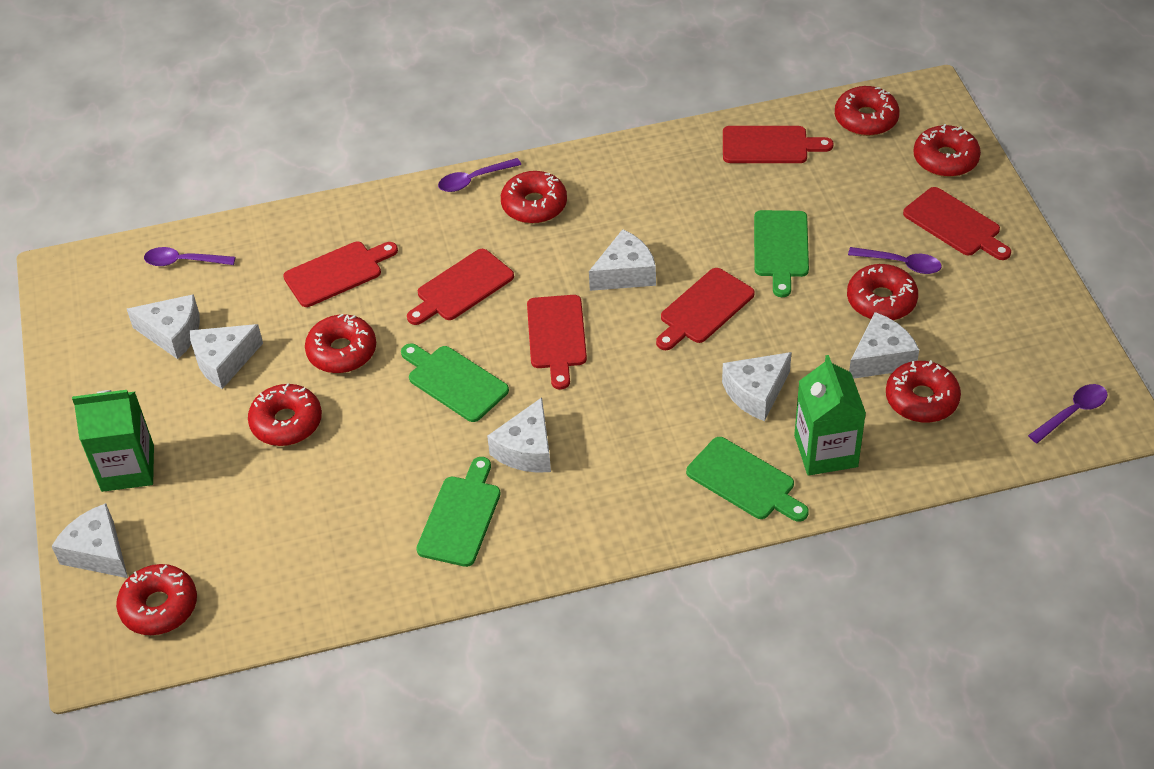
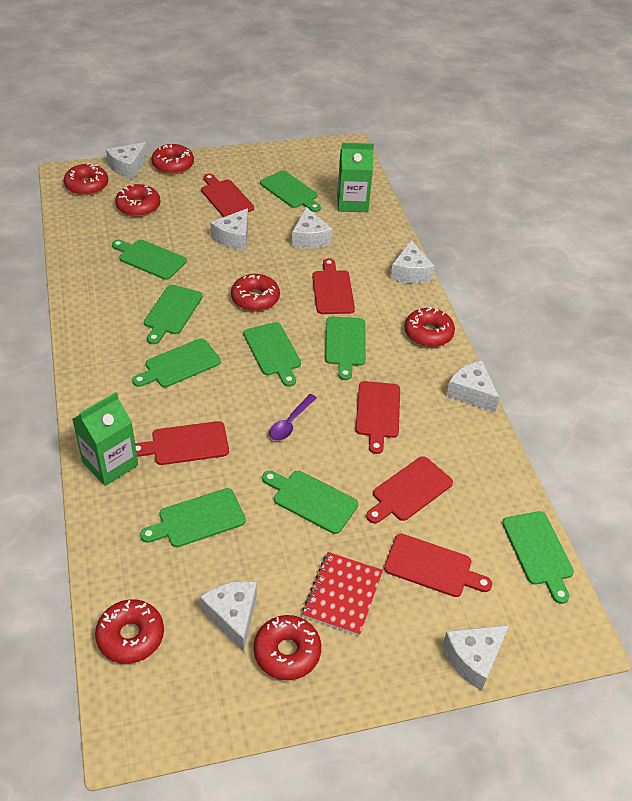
green cutting board: 4 -> 9
purple spoon: 4 -> 1
red donut: 8 -> 7
red notebook: 0 -> 1

